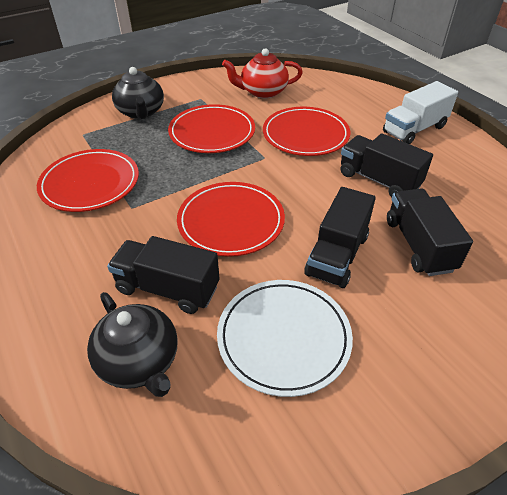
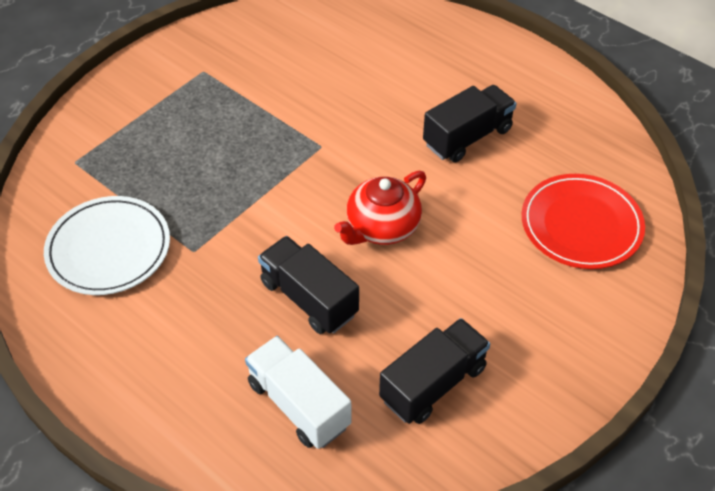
black teapot: 2 -> 0
black truck: 4 -> 3
red plate: 4 -> 1

